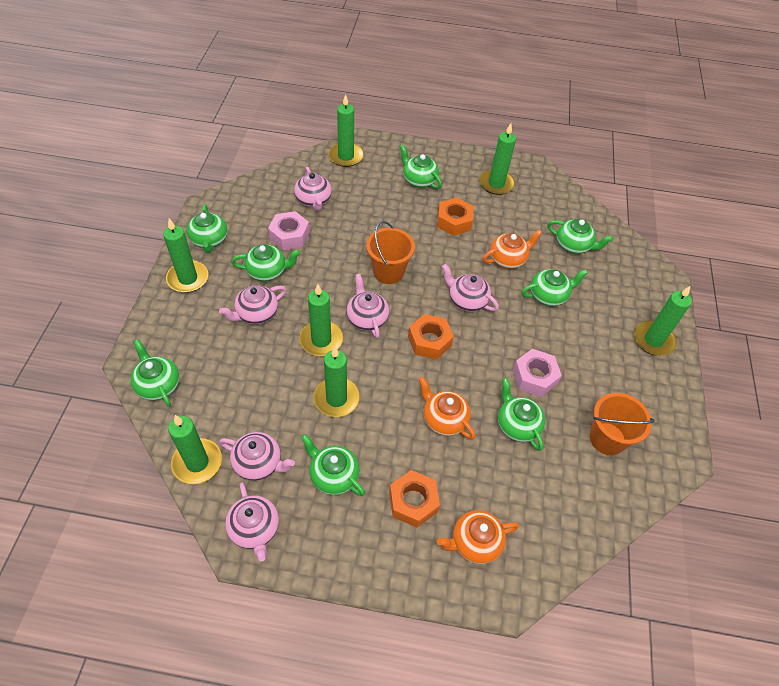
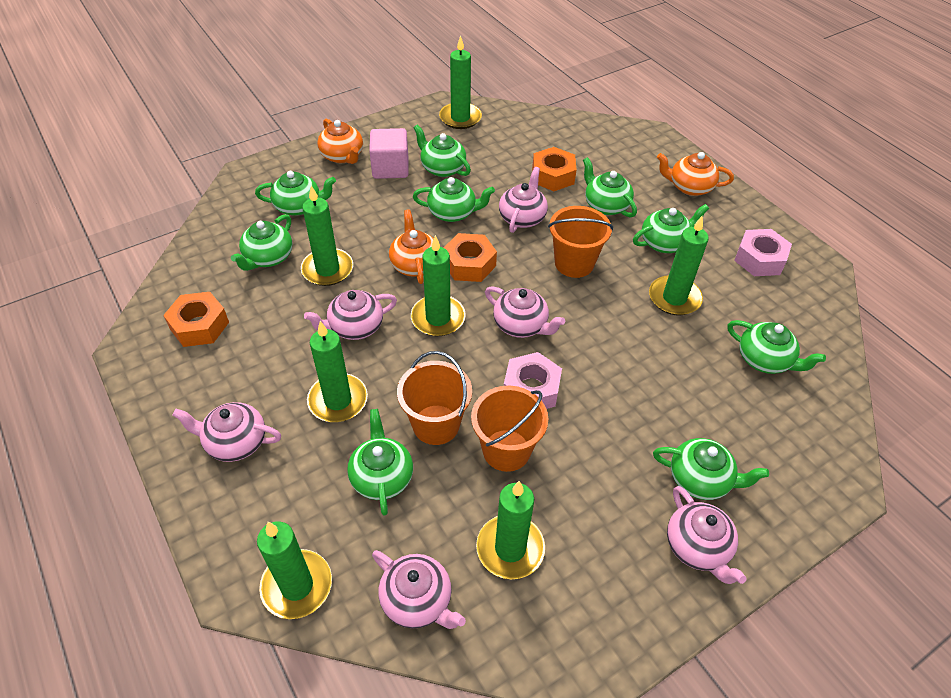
green teapot: 8 -> 9
orange bucket: 2 -> 3
pink cube: 0 -> 1

